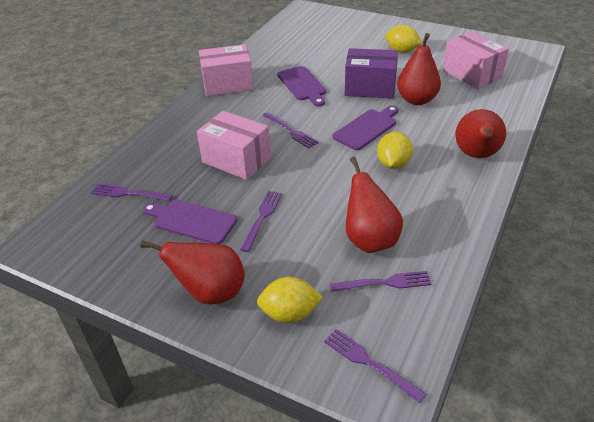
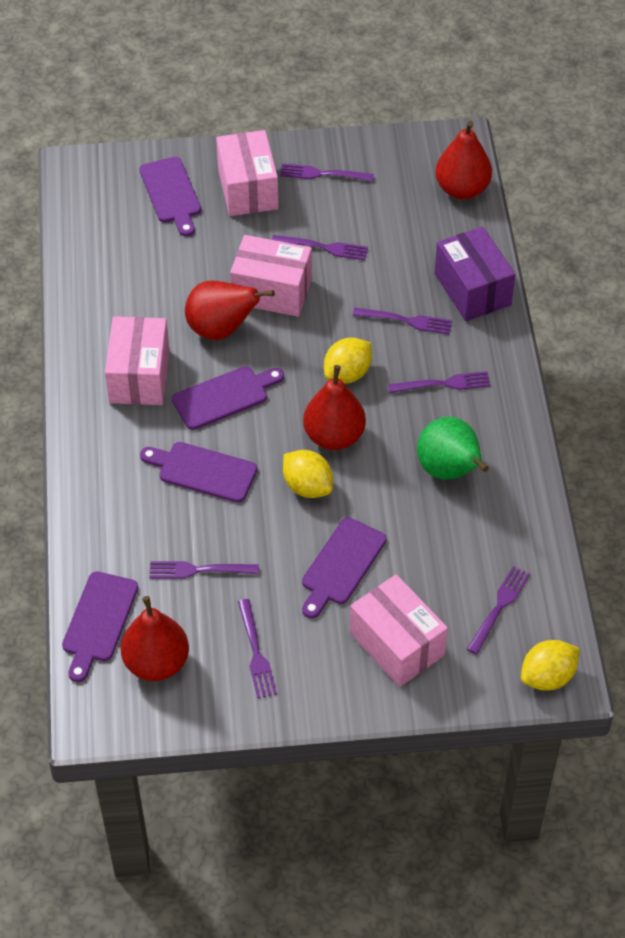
green pear: 0 -> 1
pink box: 3 -> 4
purple cutting board: 3 -> 5
purple fork: 5 -> 7

